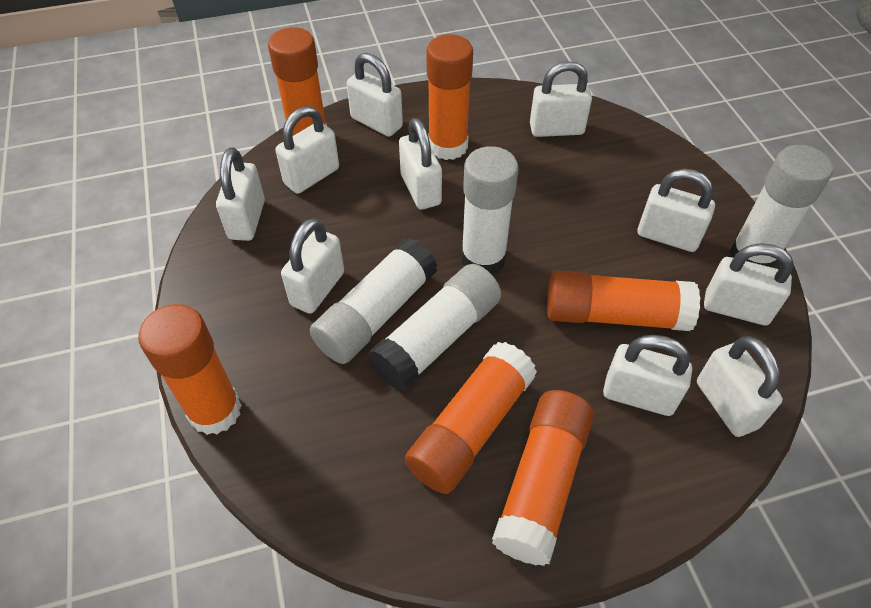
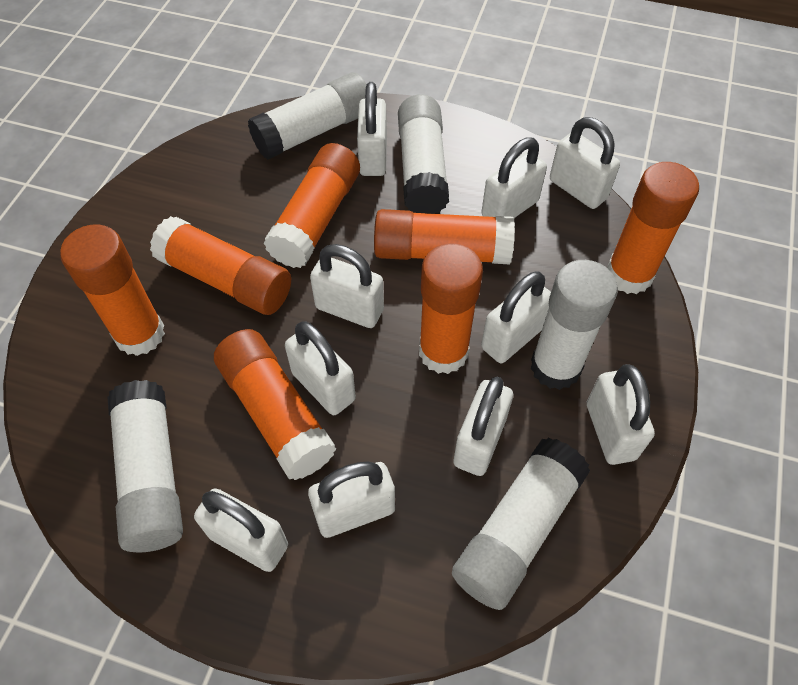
orange glue stick: 6 -> 7
white glue stick: 4 -> 5

